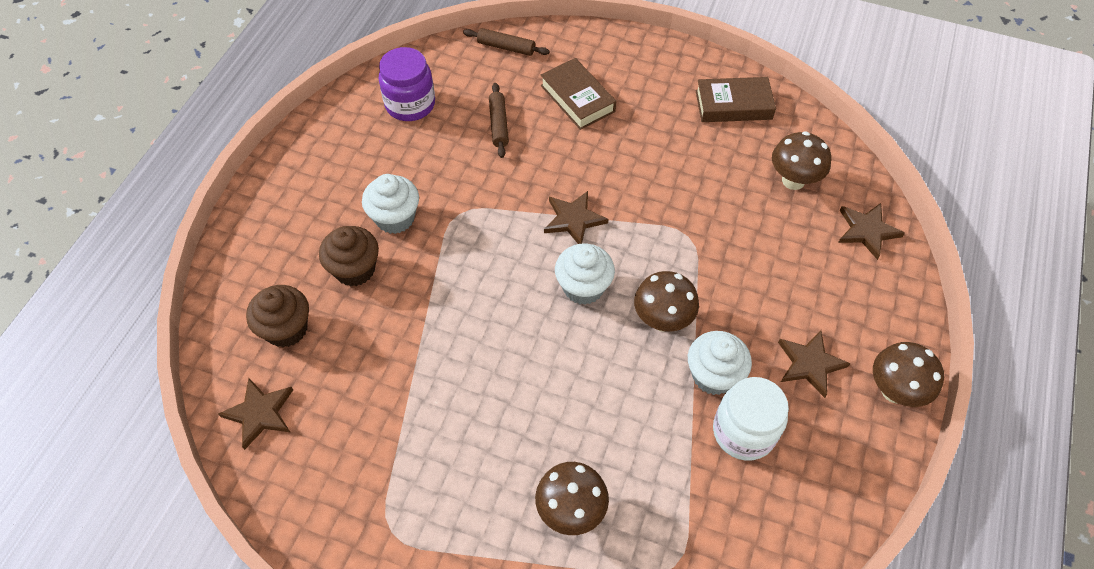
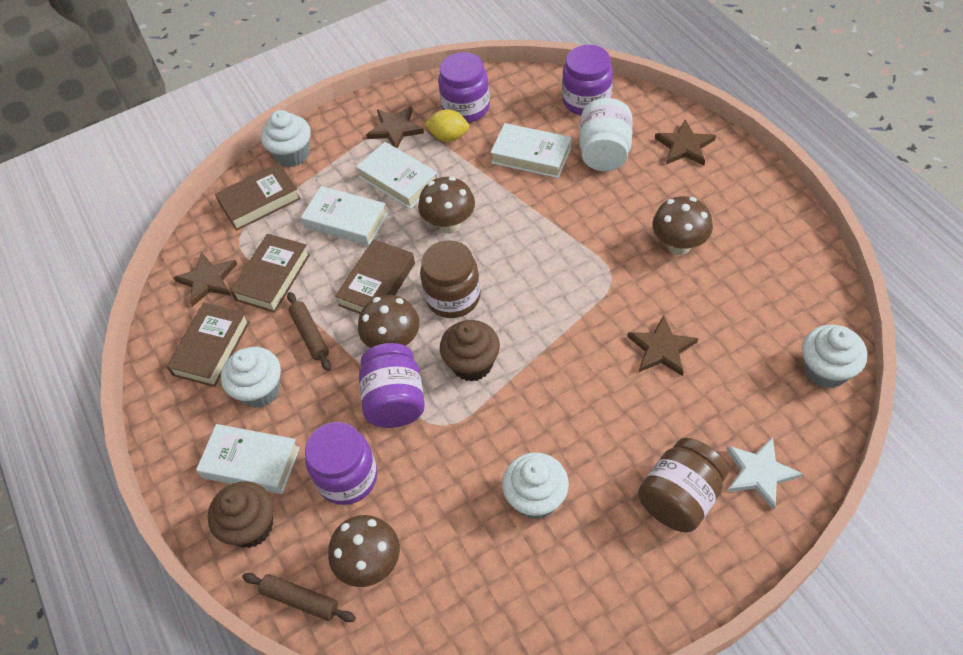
brown book: 2 -> 4
brown jar: 0 -> 2
purple jar: 1 -> 4
white book: 0 -> 4
white cupcake: 3 -> 4
white star: 0 -> 1
yellow lemon: 0 -> 1

